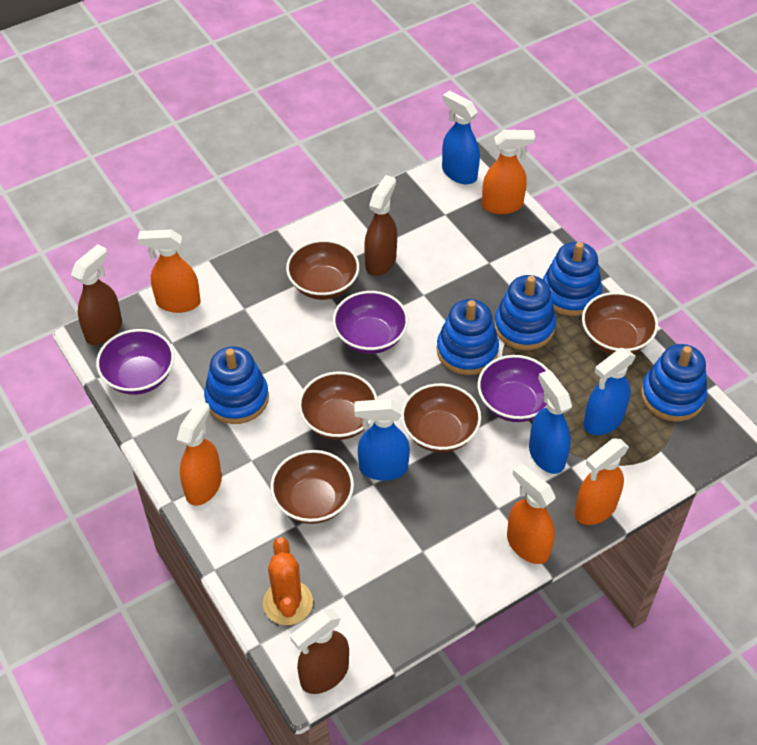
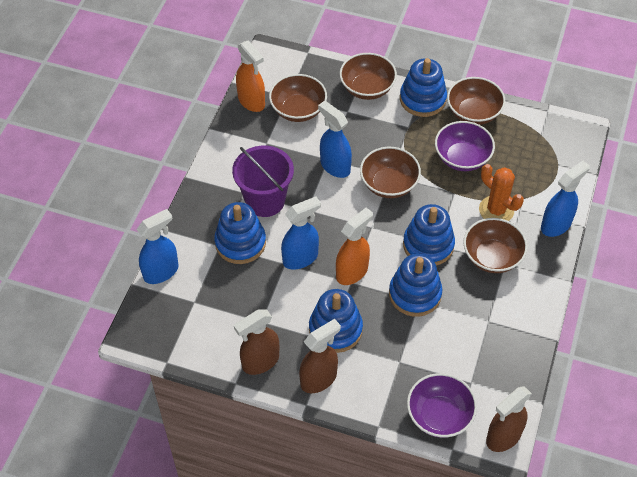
orange spray bottle: 5 -> 2
purple bowl: 3 -> 2
purple bucket: 0 -> 1

